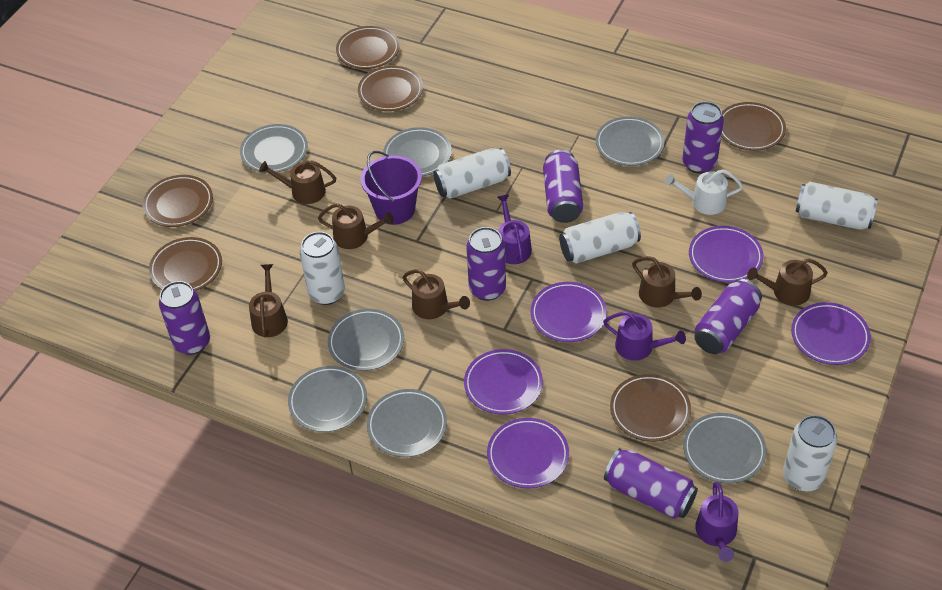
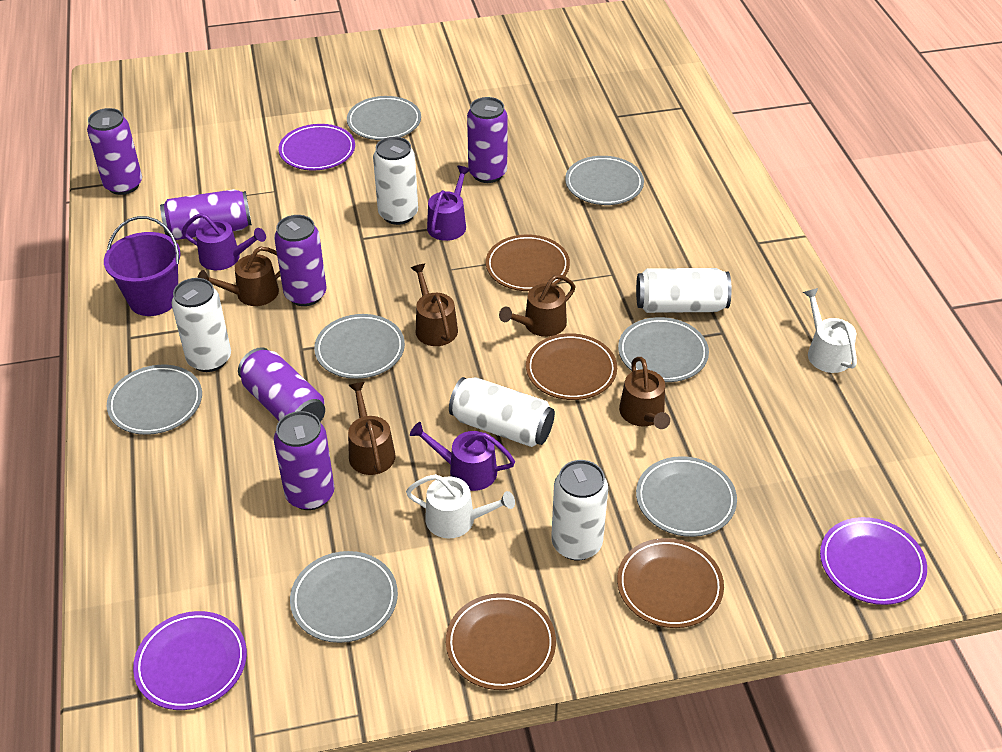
brown plate: 6 -> 4
brown watering can: 6 -> 5
purple plate: 5 -> 3
white watering can: 1 -> 2

